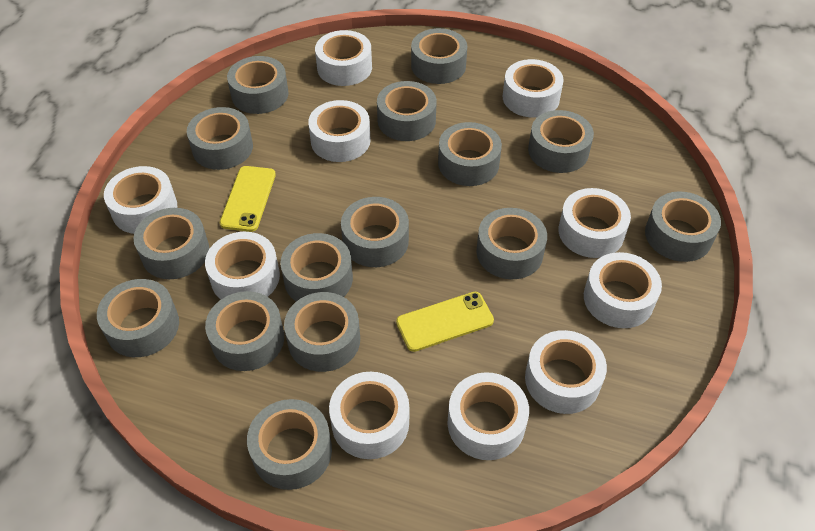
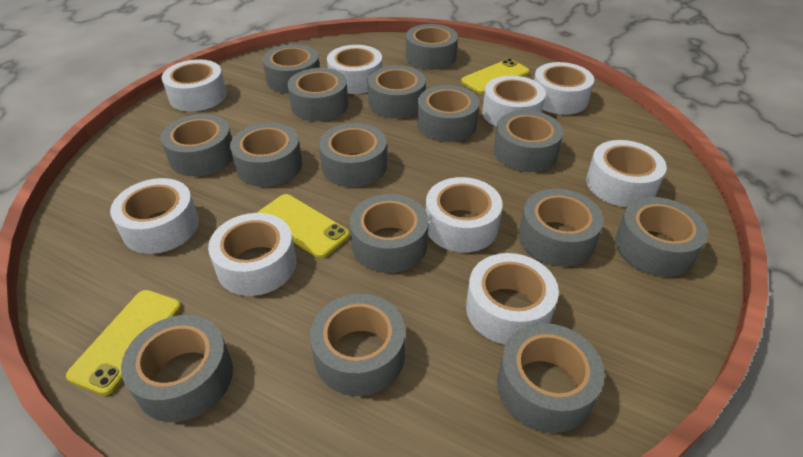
white tape: 10 -> 9
yellow phone: 2 -> 3

